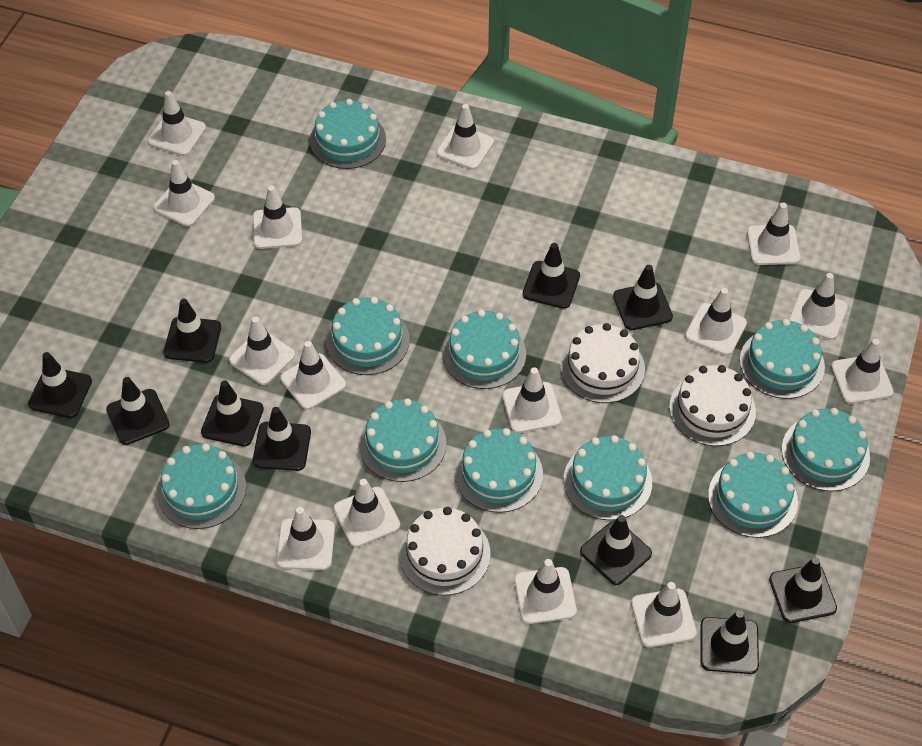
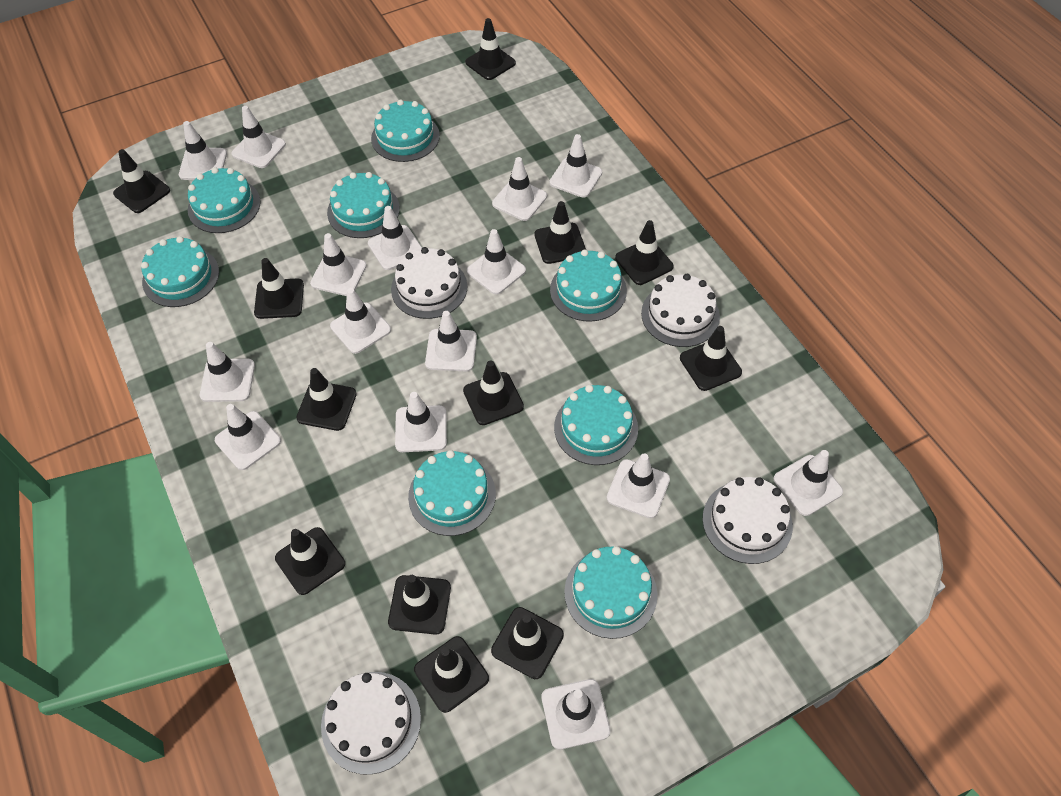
black traffic cone: 10 -> 12
turquoise cake: 10 -> 8
white cake: 3 -> 4

